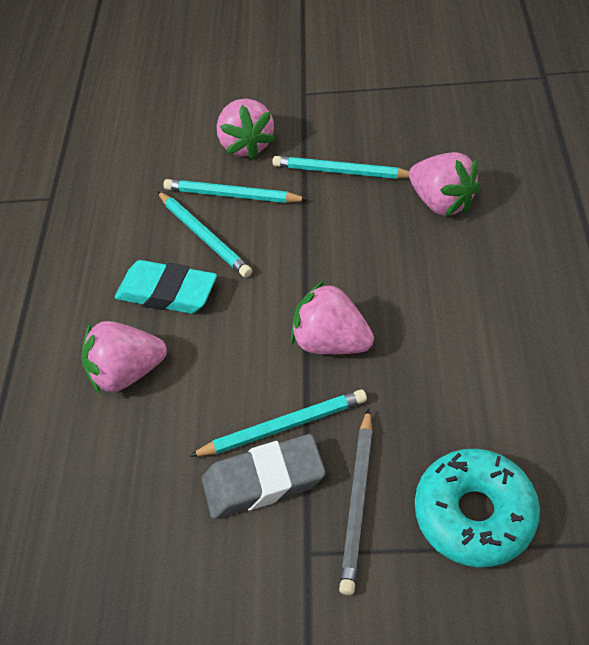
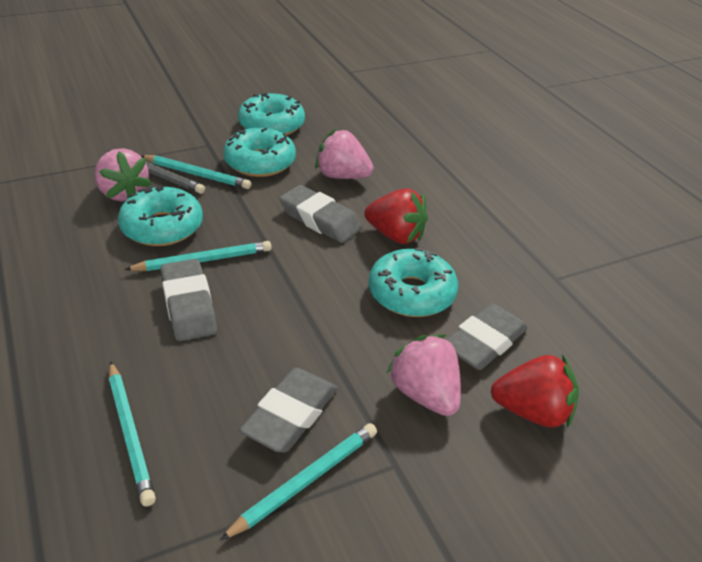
grey eraser: 1 -> 4
pink strawberry: 4 -> 3
red strawberry: 0 -> 2
turquoise donut: 1 -> 4
turquoise eraser: 1 -> 0

